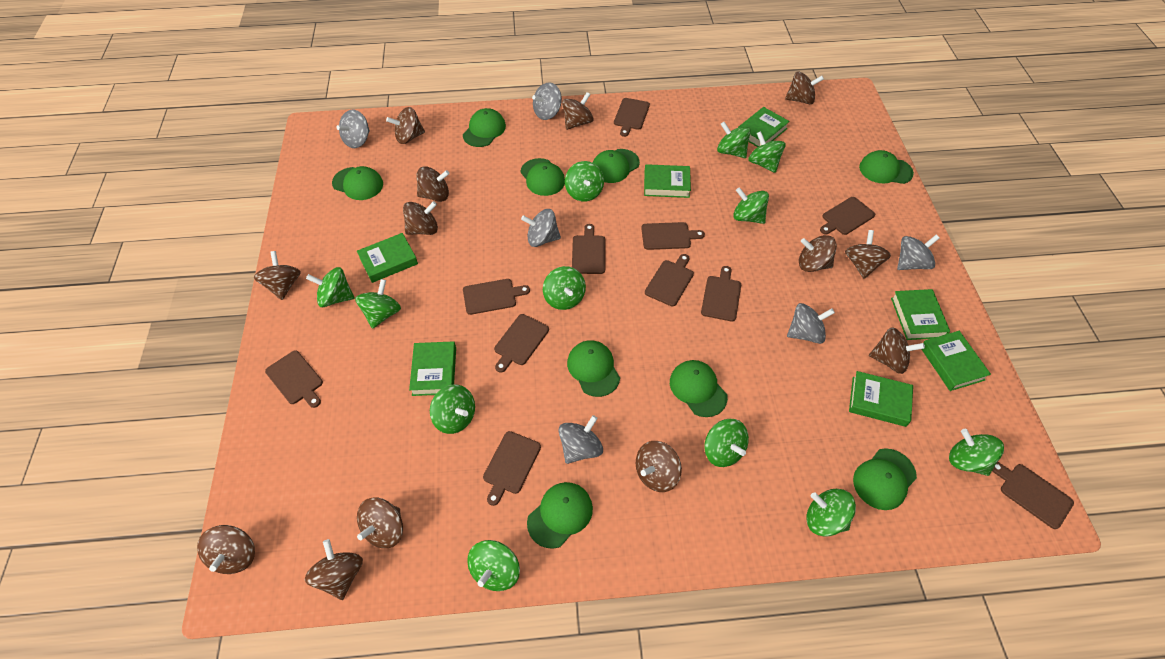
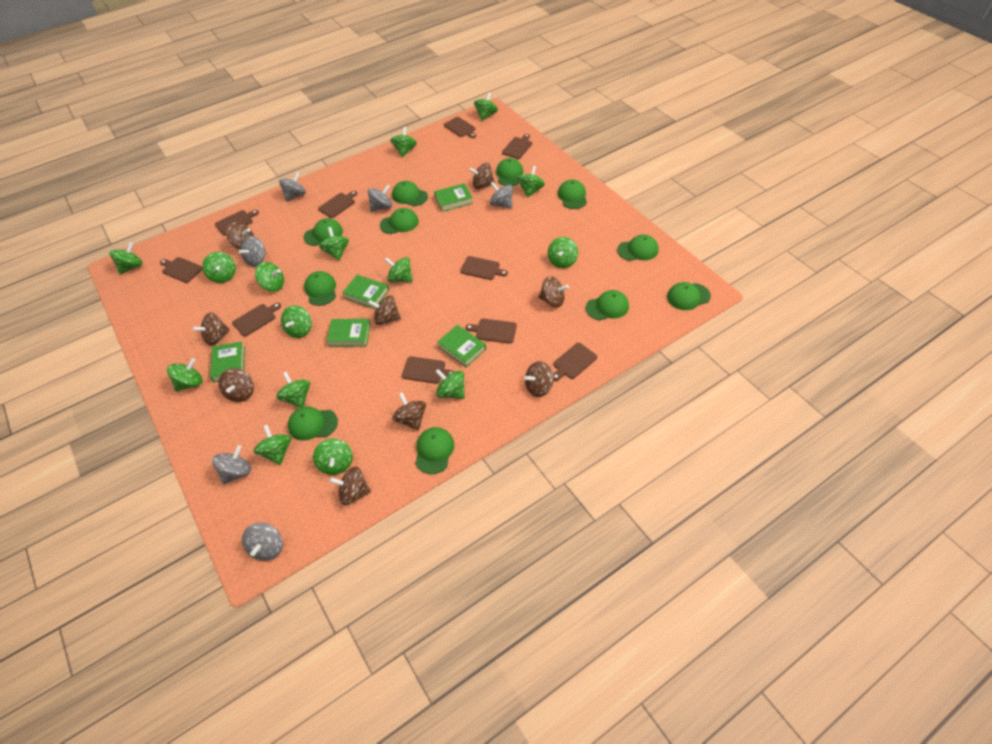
brown cutting board: 11 -> 10
brown spinning top: 13 -> 9
green book: 7 -> 5
green cap: 9 -> 11
green spinning top: 12 -> 15

